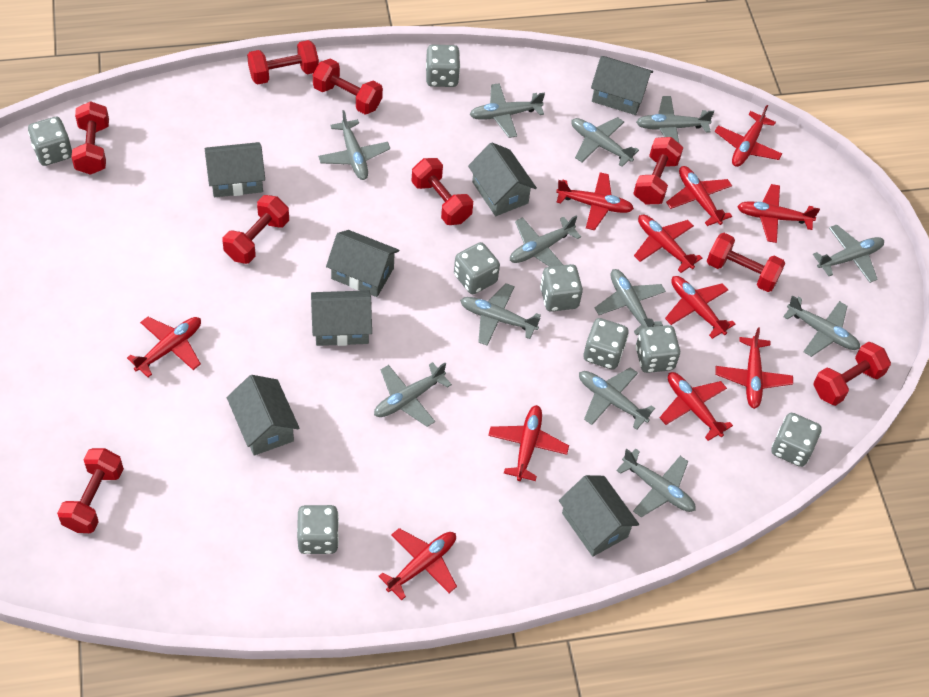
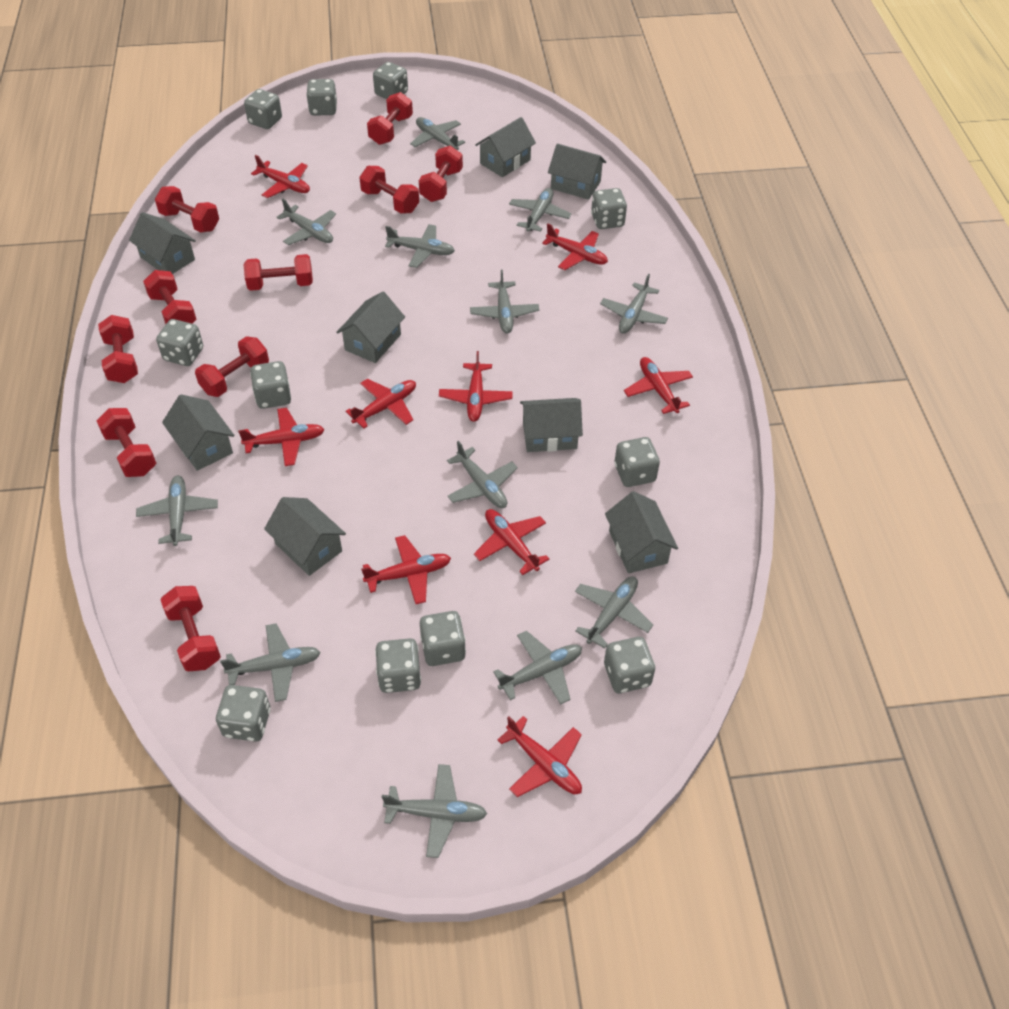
grey dice: 8 -> 11
grey house: 7 -> 8
red dumbbell: 9 -> 10
red plane: 11 -> 9

